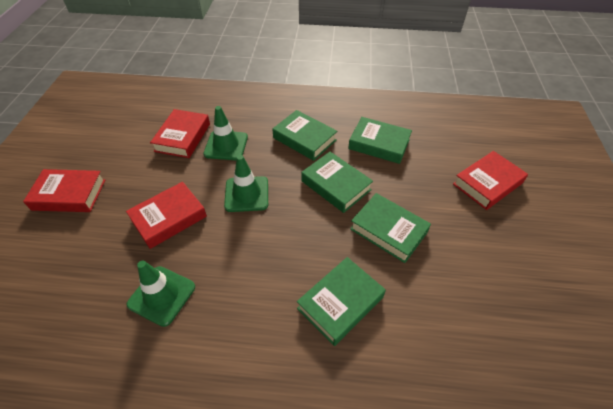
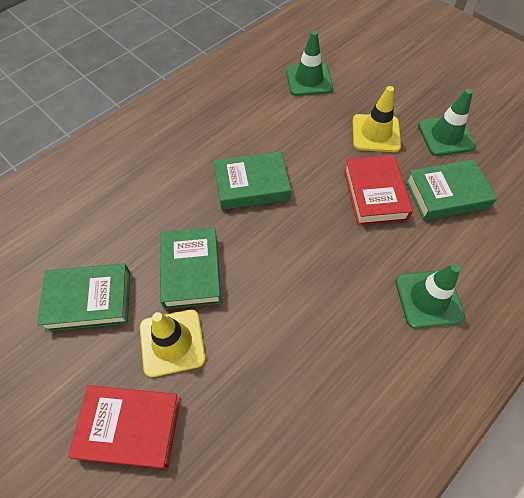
green book: 5 -> 4
red book: 4 -> 2
yellow traffic cone: 0 -> 2

